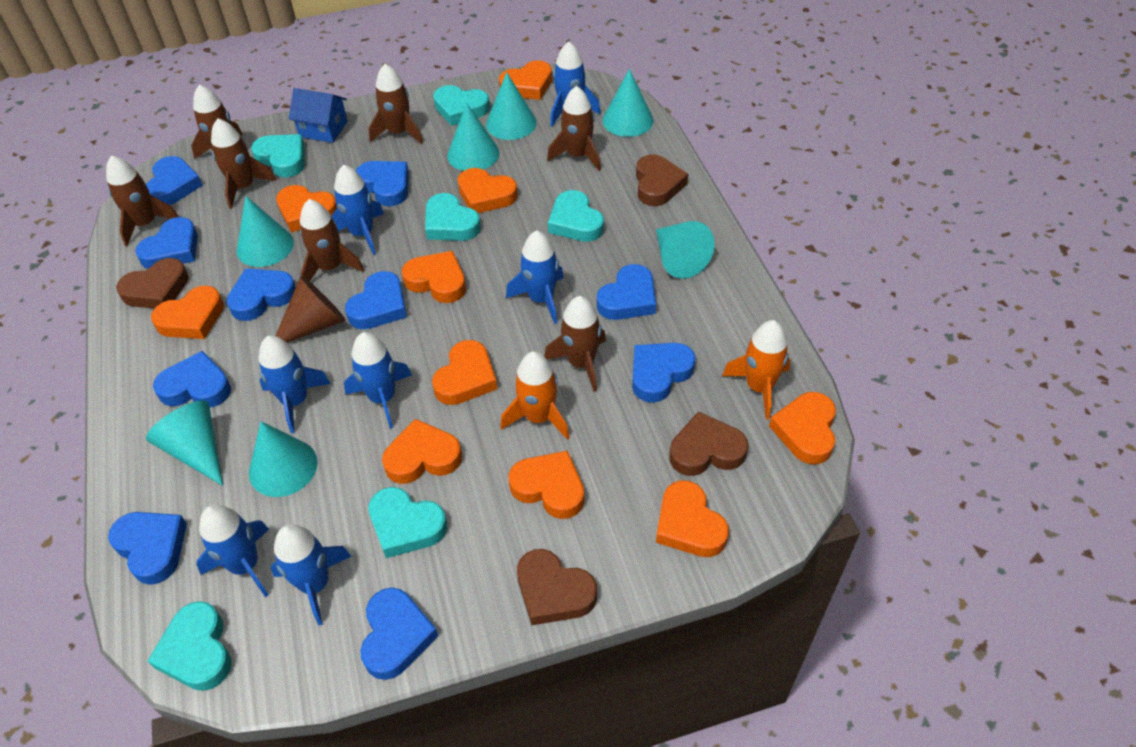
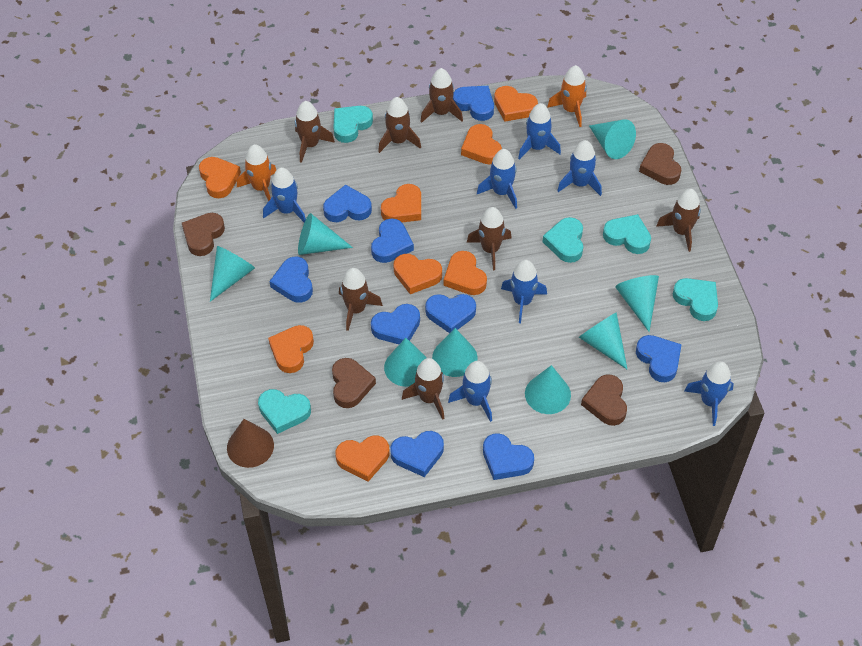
blue heart: 10 -> 9
blue house: 1 -> 0
orange heart: 10 -> 8
turquoise cone: 7 -> 8
turquoise heart: 6 -> 5

